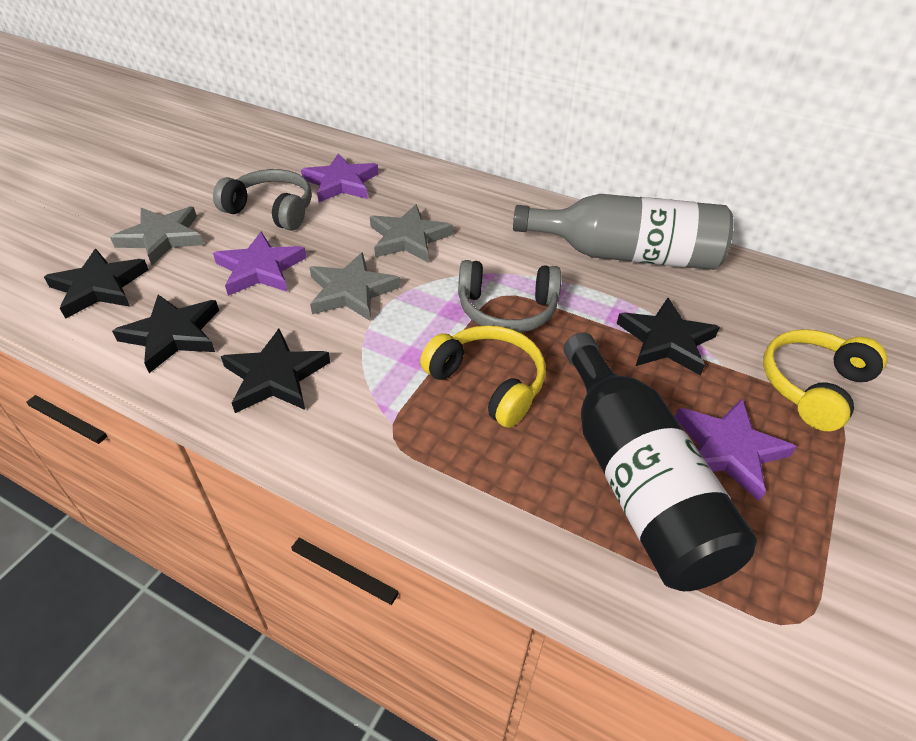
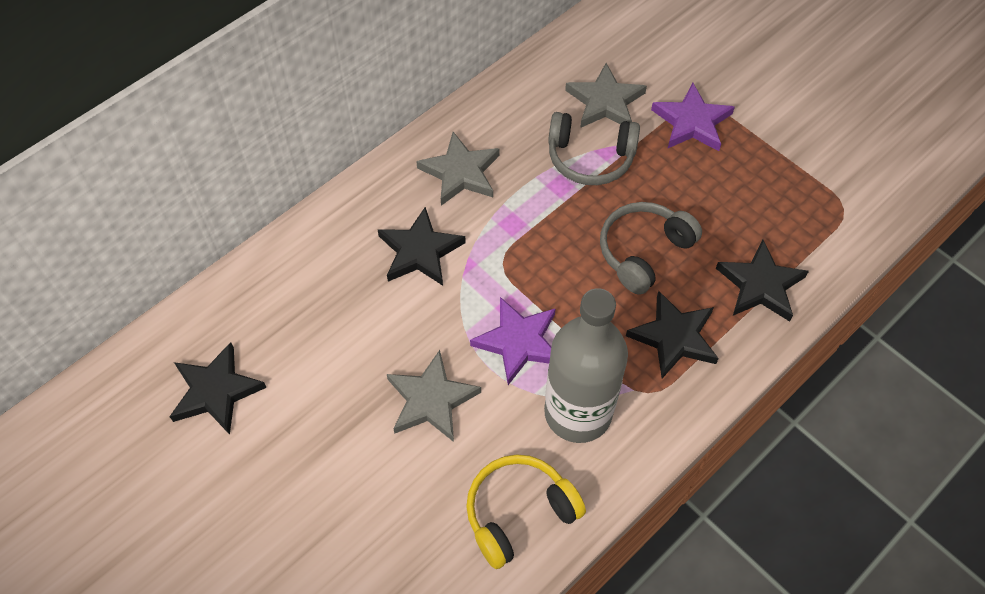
black bottle: 1 -> 0
purple star: 3 -> 2
yellow headphones: 2 -> 1

